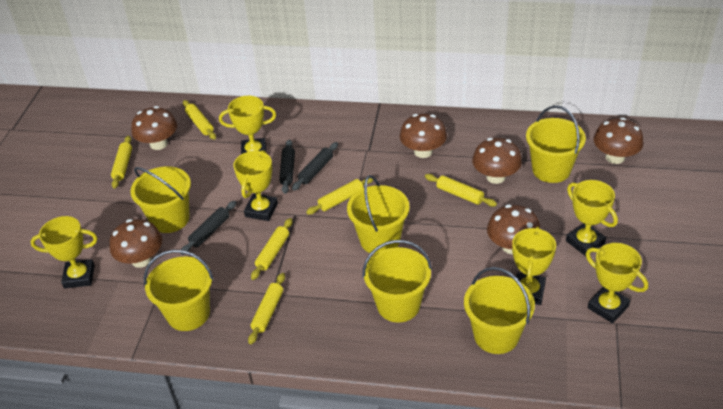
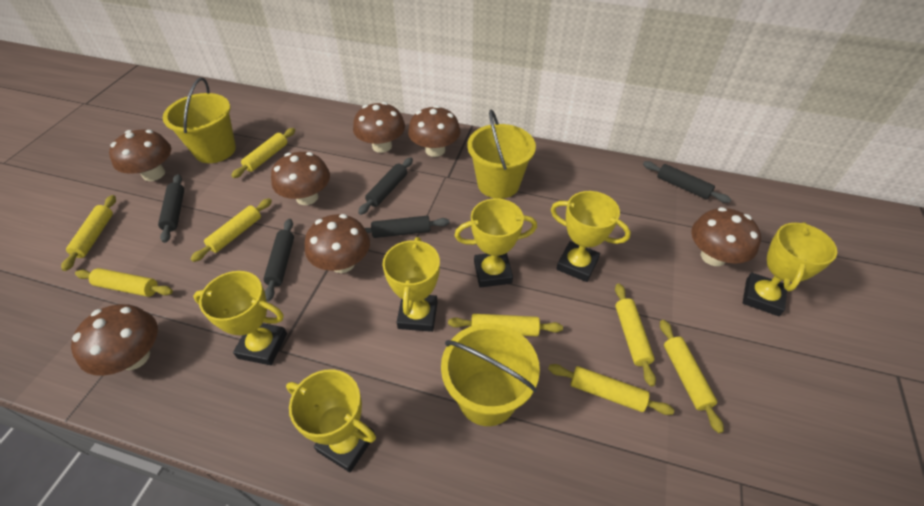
black rolling pin: 3 -> 5
brown mushroom: 6 -> 7
yellow bucket: 6 -> 3
yellow rolling pin: 6 -> 8

